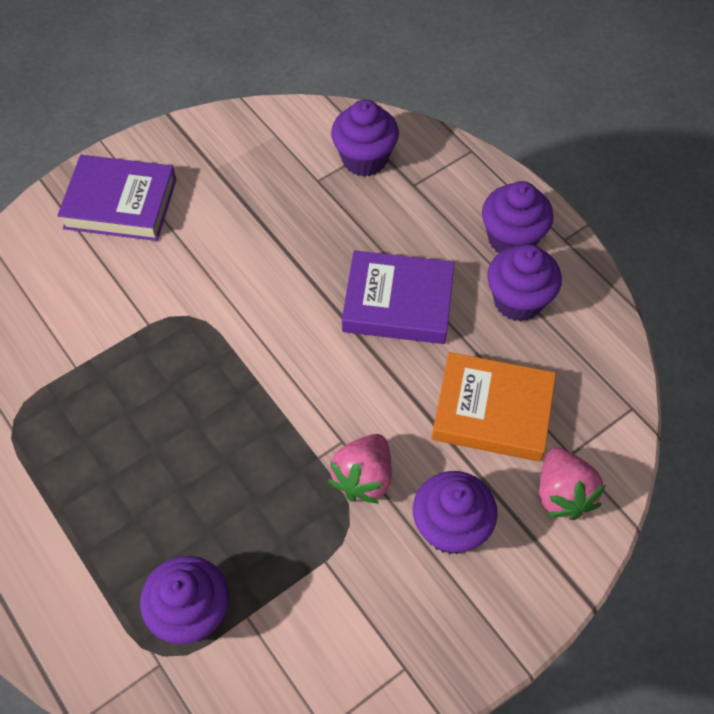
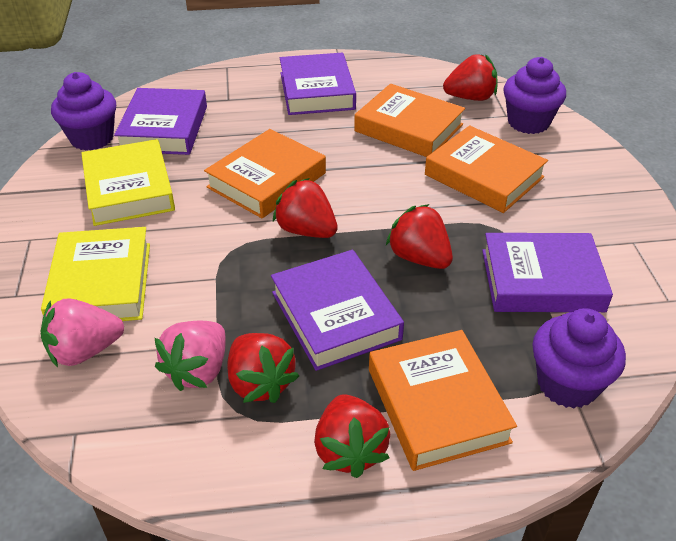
orange book: 1 -> 4
purple book: 2 -> 4
purple cupcake: 5 -> 3
red strawberry: 0 -> 5
yellow book: 0 -> 2

